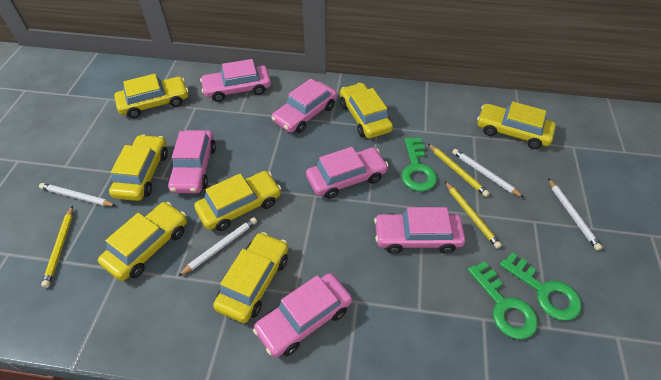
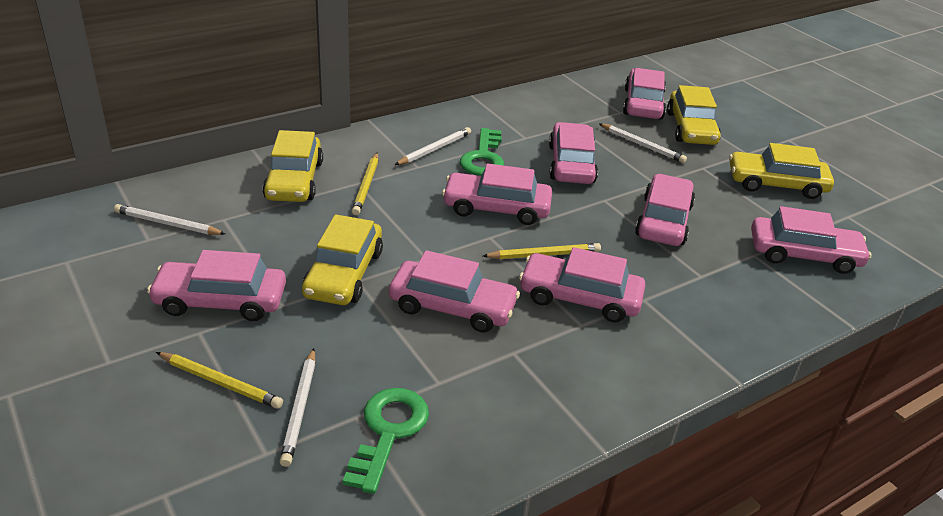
green key: 3 -> 2
pink car: 6 -> 8
yellow car: 7 -> 4

